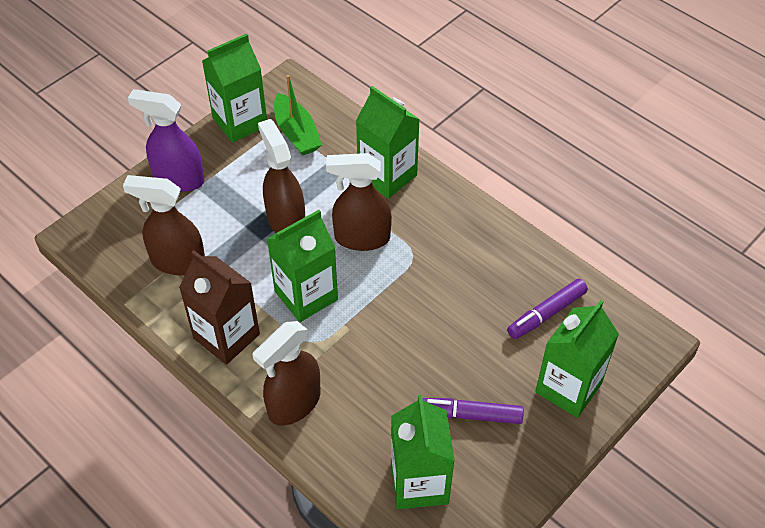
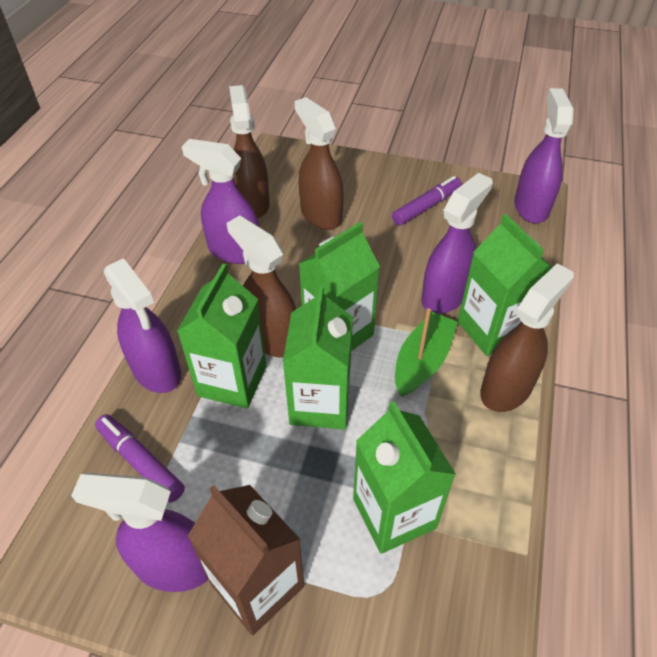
purple spray bottle: 1 -> 5

